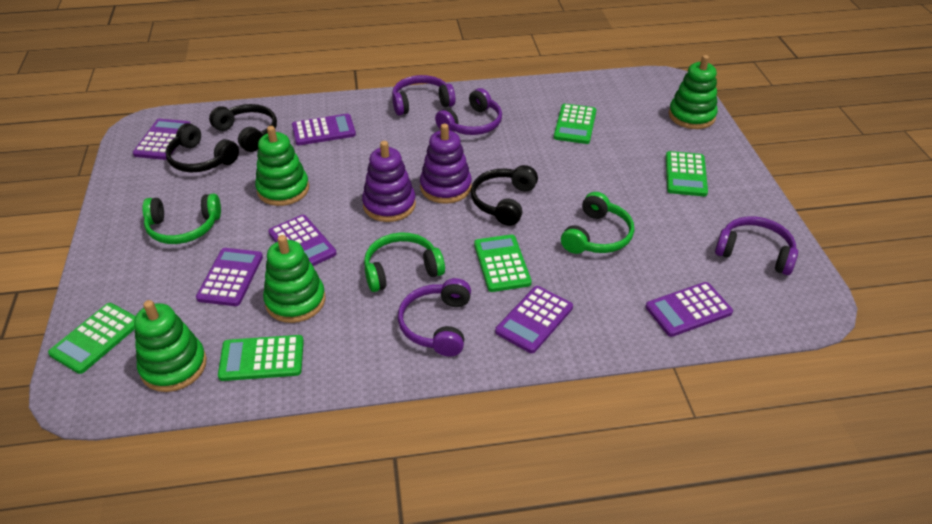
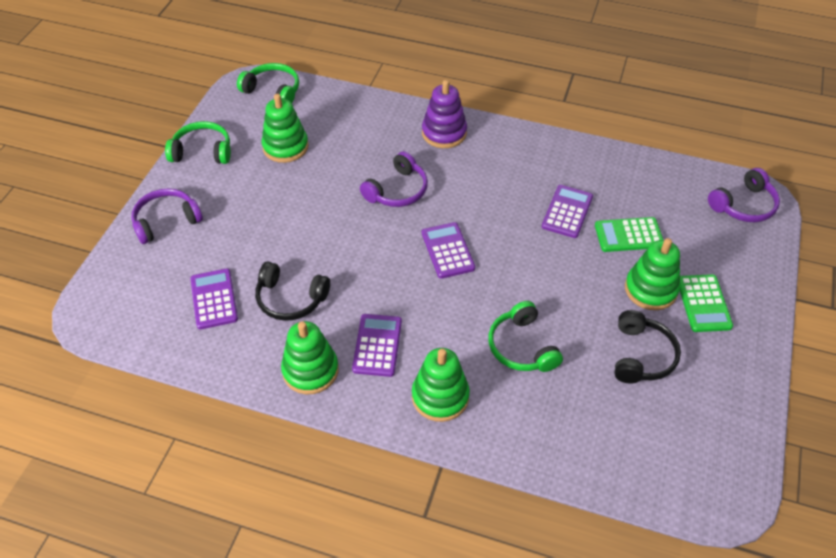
black headphones: 3 -> 2
green calculator: 5 -> 2
purple calculator: 6 -> 4
purple headphones: 4 -> 3
purple stacking toy: 2 -> 1

